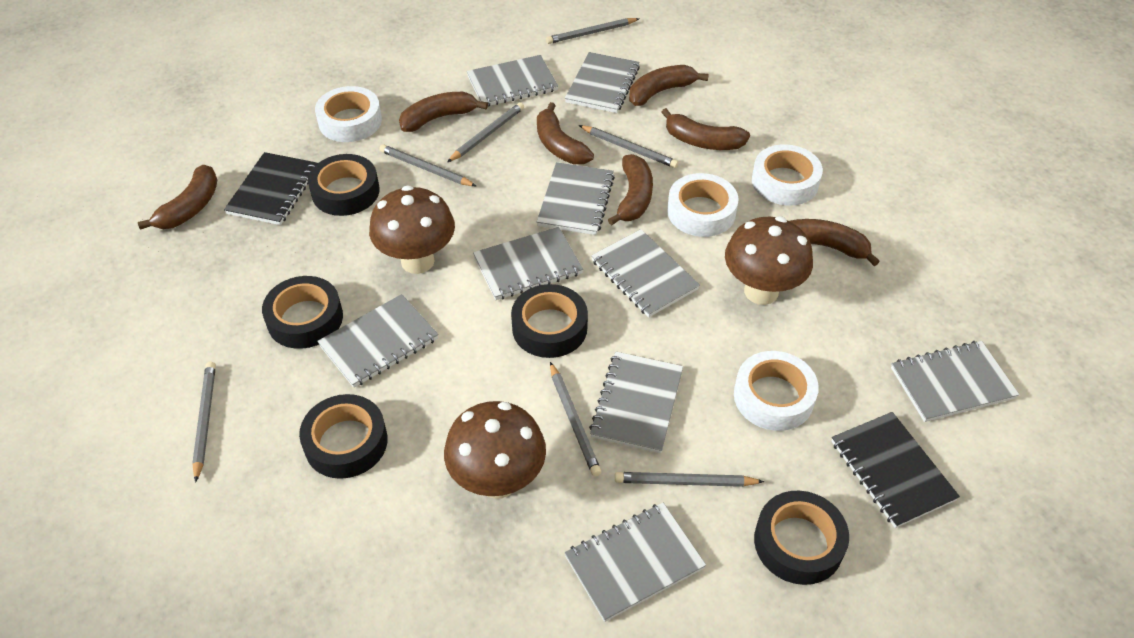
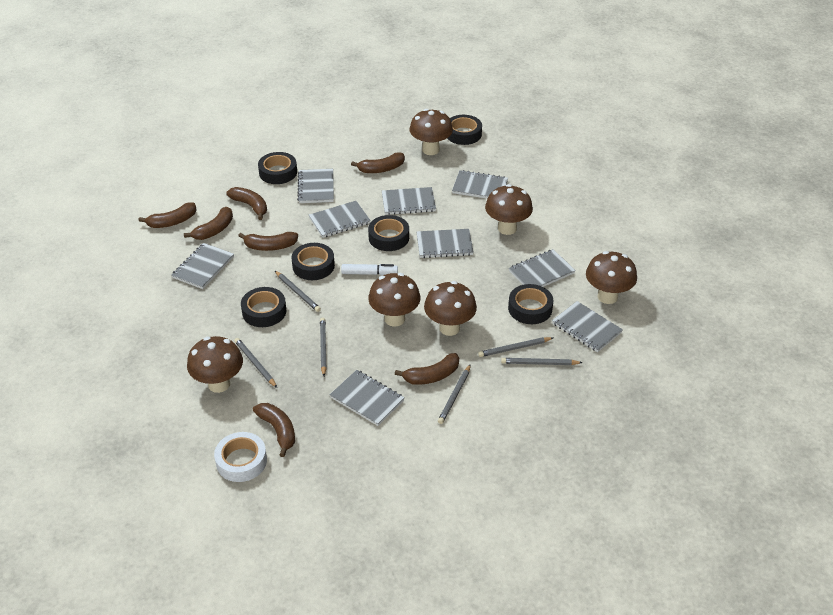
black notebook: 2 -> 0
black tape: 5 -> 6
brown mushroom: 3 -> 6
grey pencil: 7 -> 6
white marker: 0 -> 1
white tape: 4 -> 1

